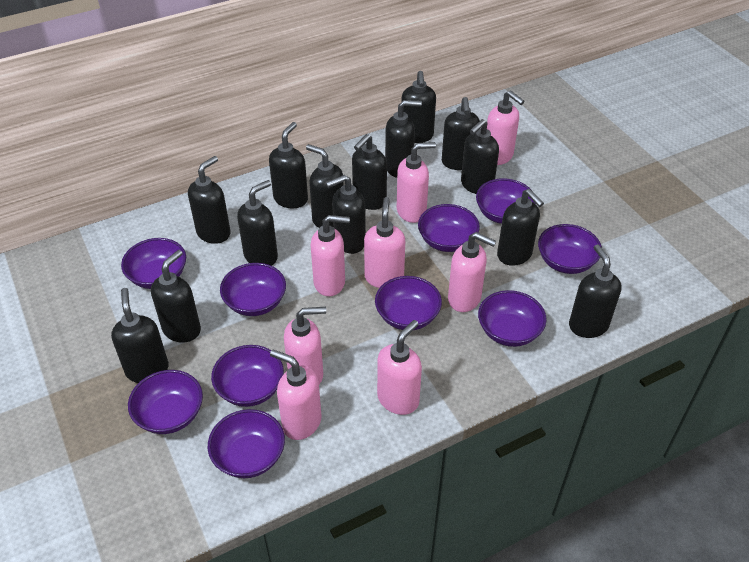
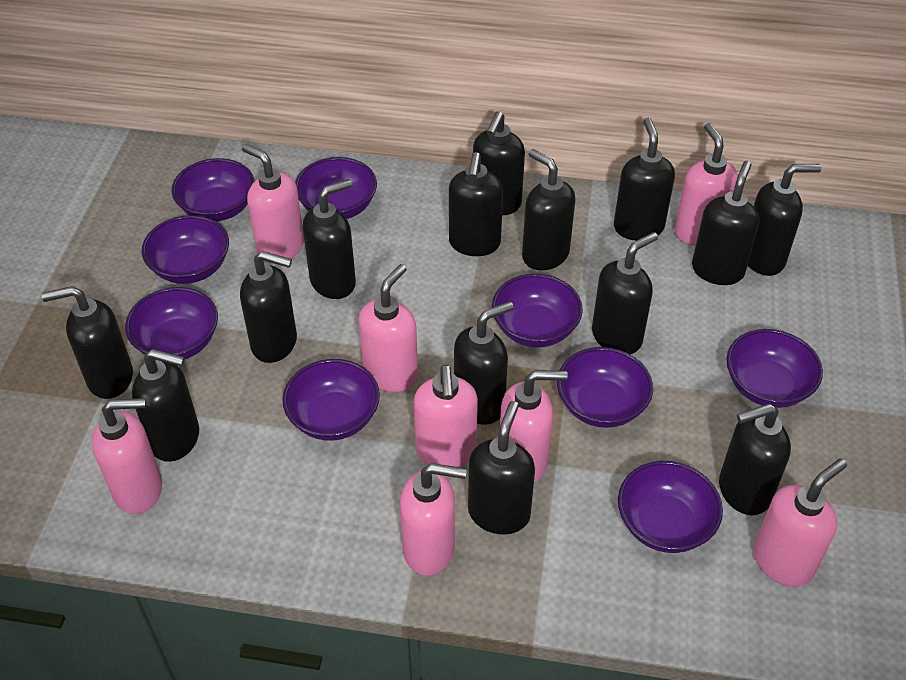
purple bowl: 10 -> 9

